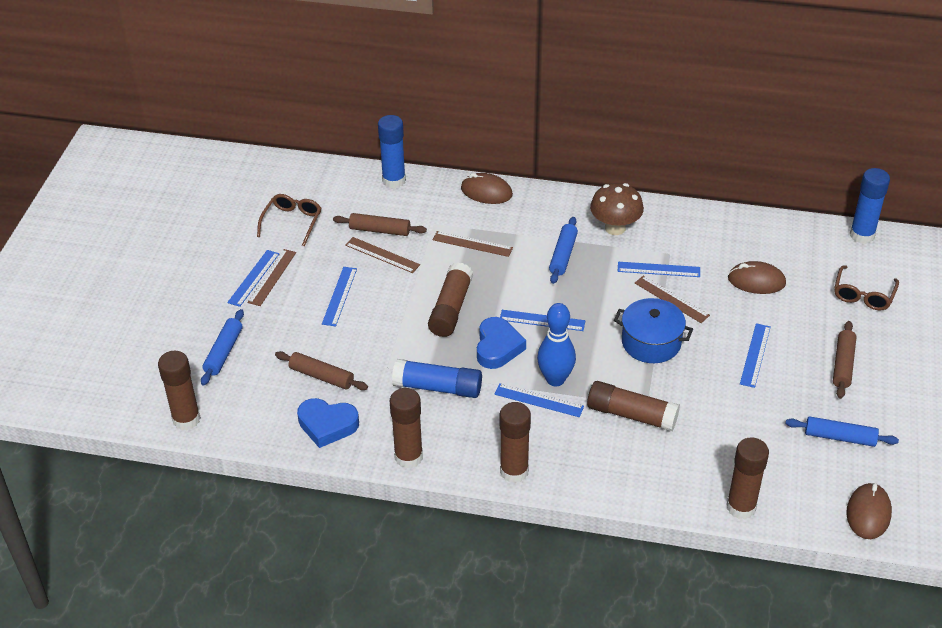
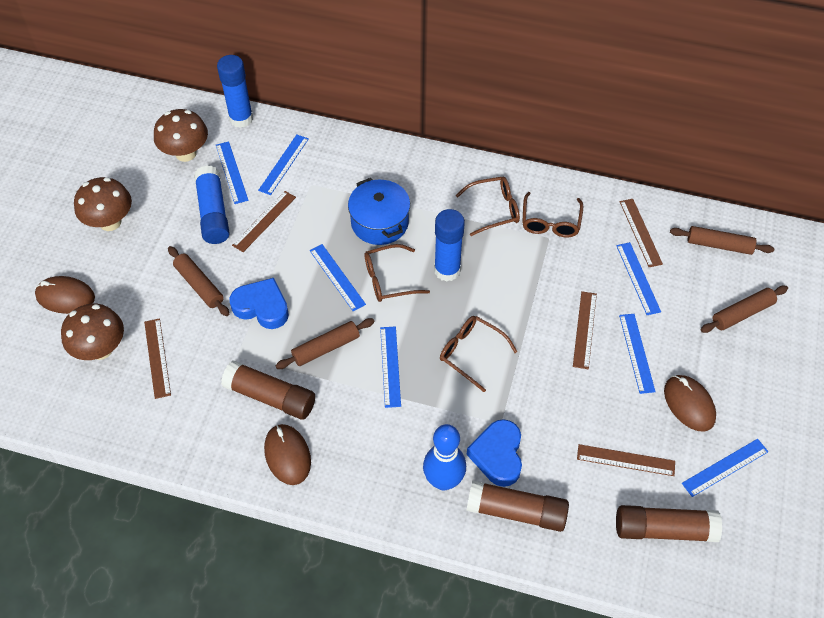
blue rolling pin: 3 -> 0
blue ruler: 6 -> 7
brown glasses: 2 -> 4
brown glue stick: 6 -> 3
brown mushroom: 1 -> 3
brown rolling pin: 3 -> 4
brown ruler: 4 -> 5

